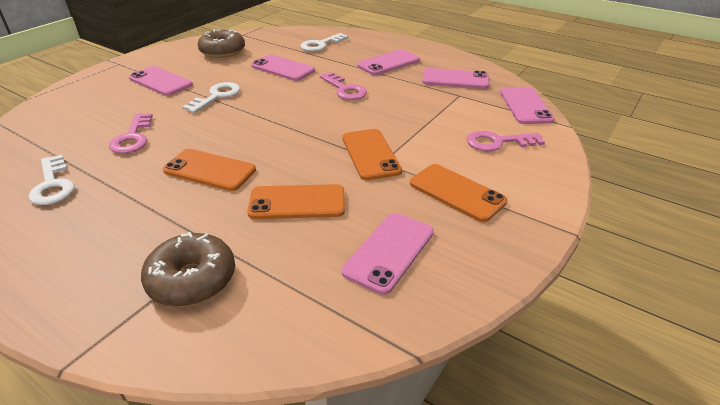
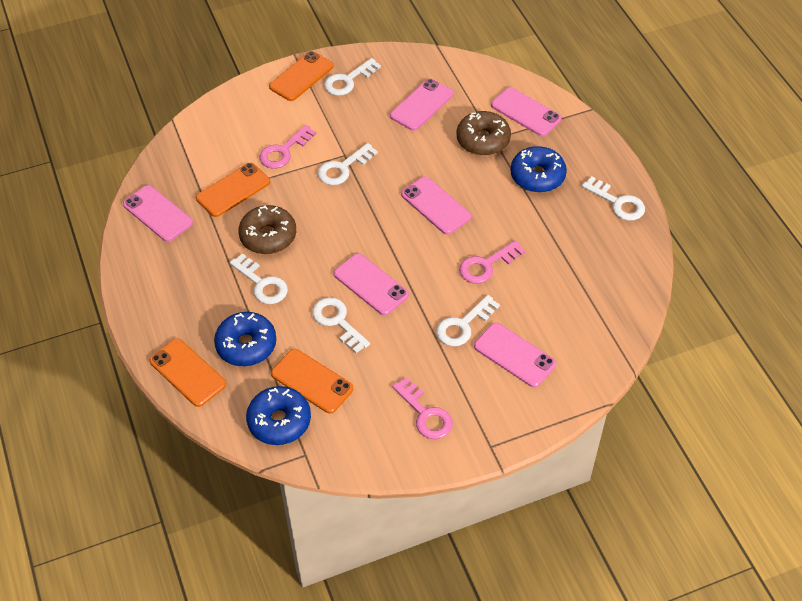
blue donut: 0 -> 3
white key: 3 -> 6

